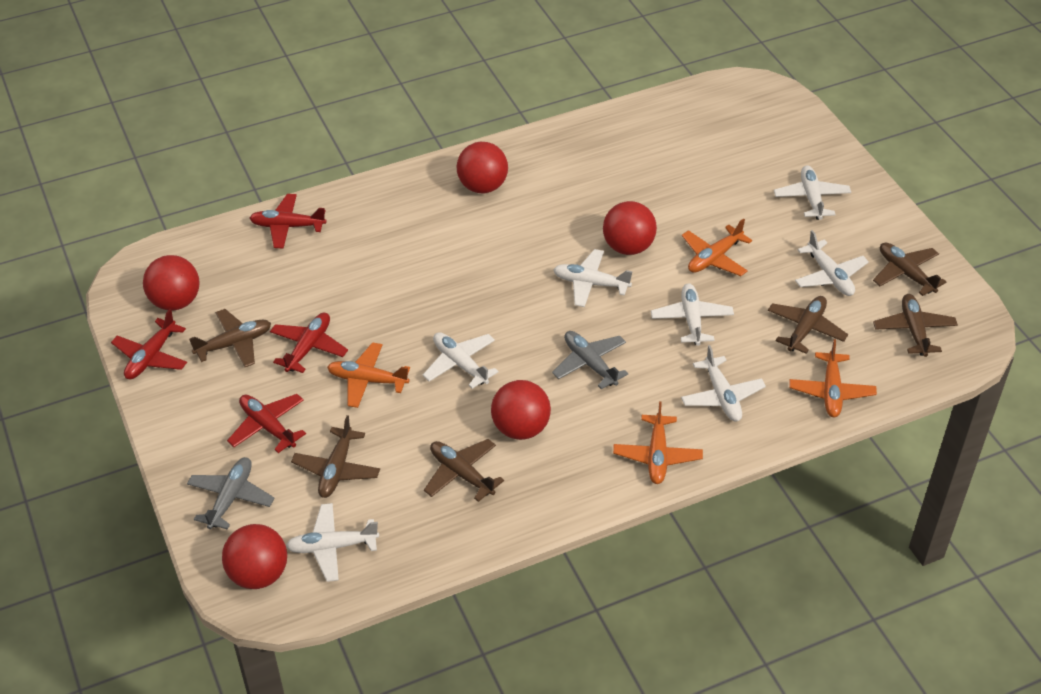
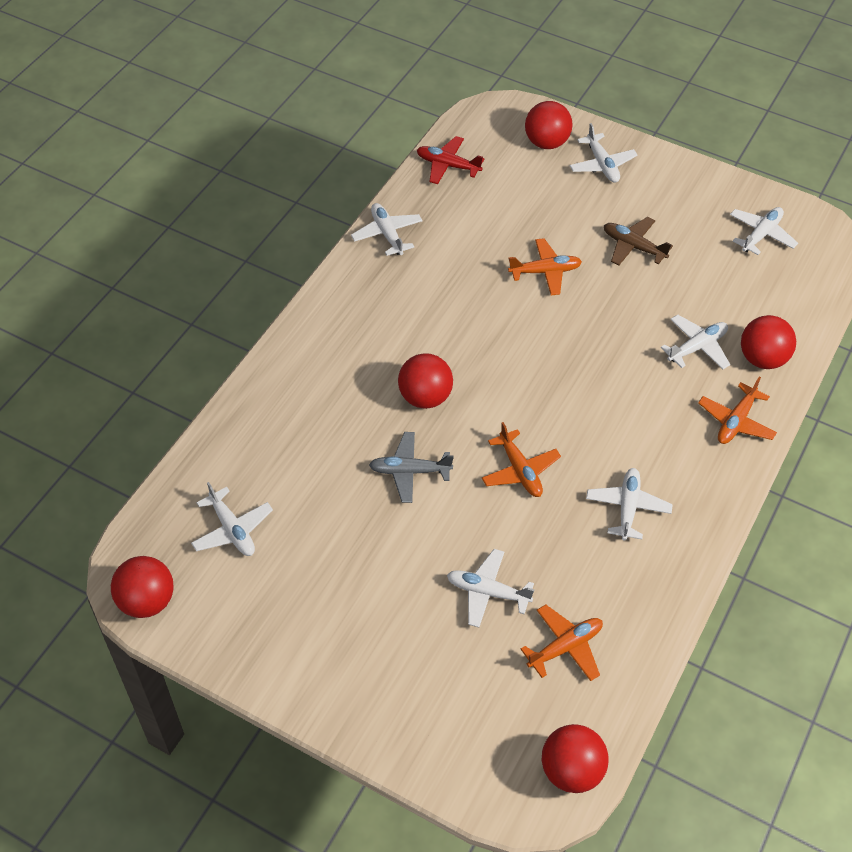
brown plane: 6 -> 1
grey plane: 2 -> 1
red plane: 4 -> 1

